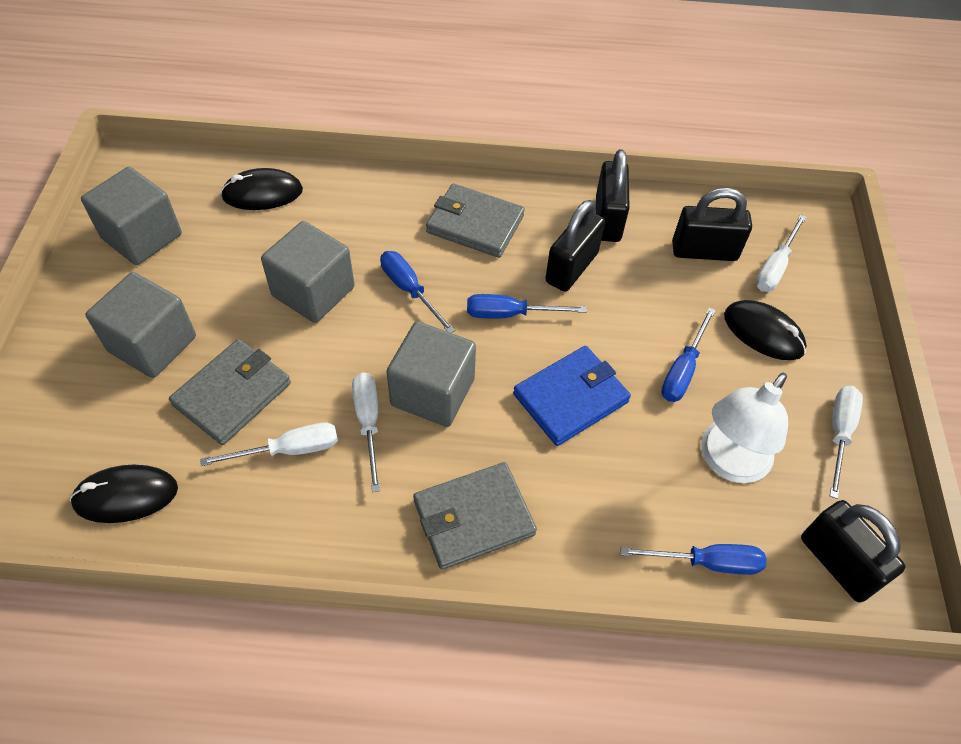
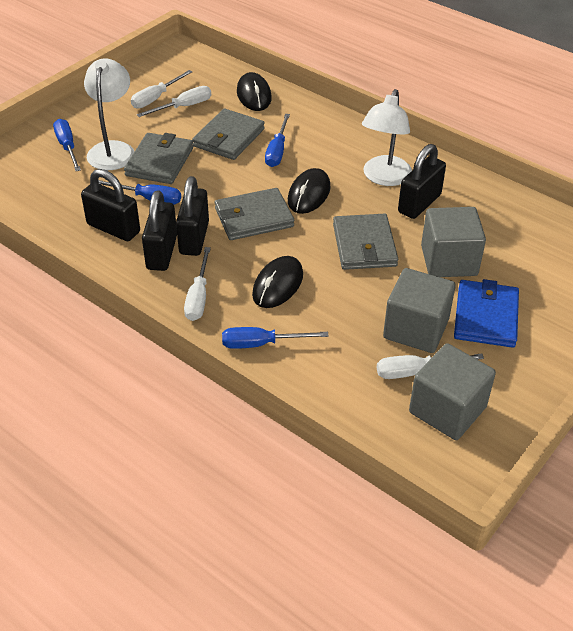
grey cube: 4 -> 3
grey wallet: 3 -> 4
white lamp: 1 -> 2

